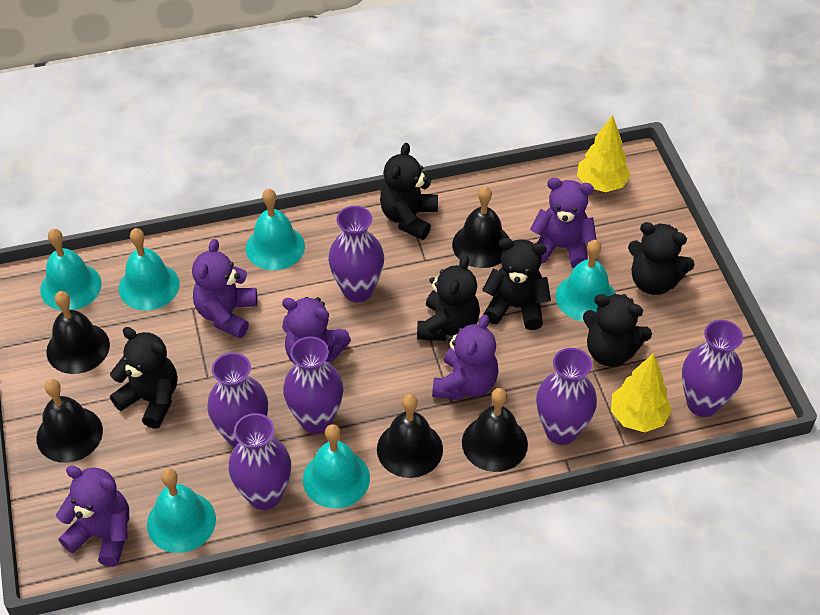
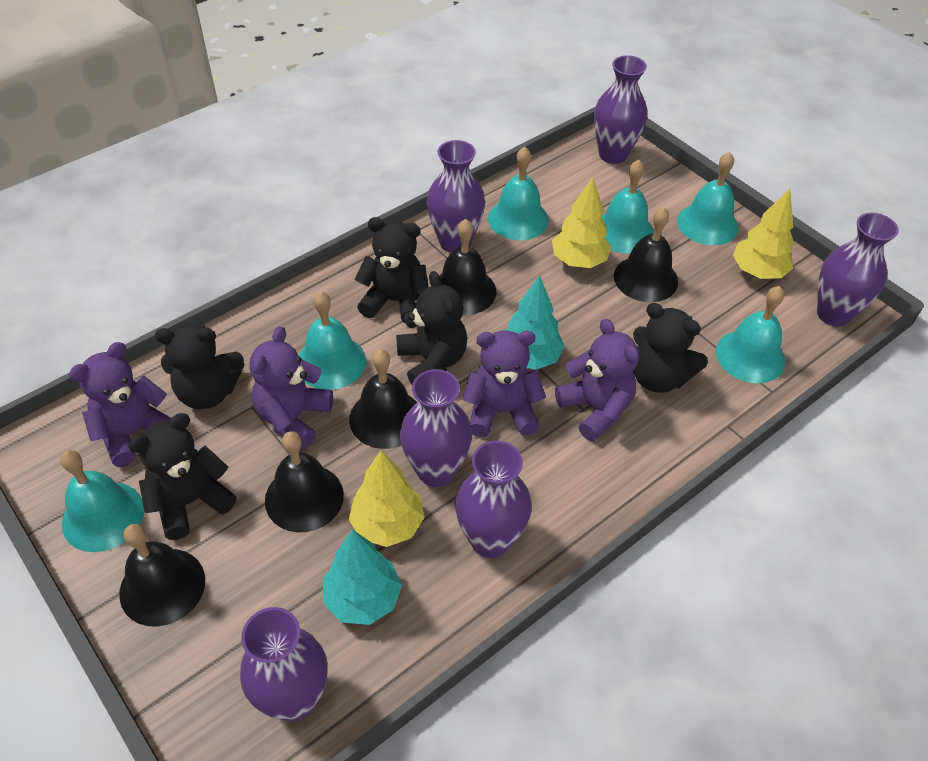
black teddy bear: 6 -> 5
purple teddy bear: 5 -> 4
turquoise tree: 0 -> 2
yellow tree: 2 -> 3

